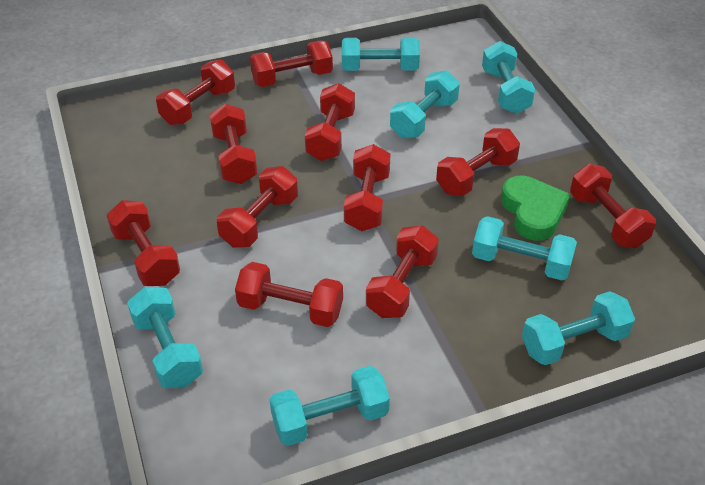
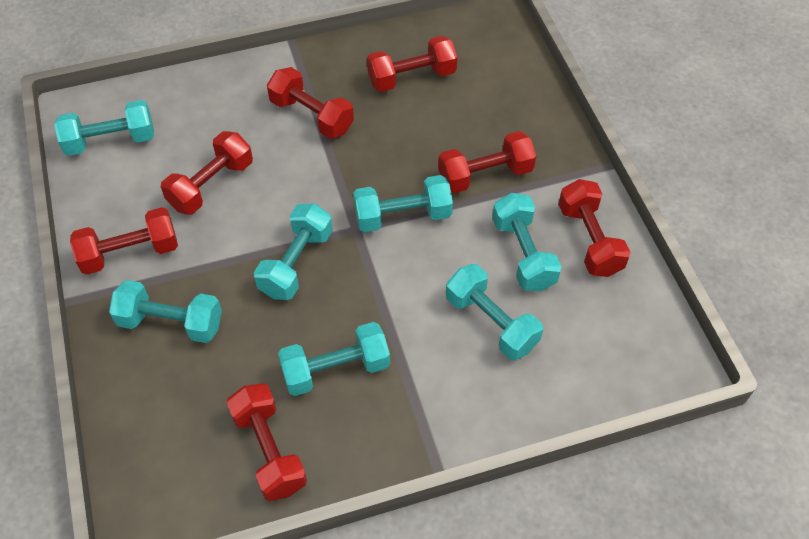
green heart: 1 -> 0
red dumbbell: 11 -> 7

